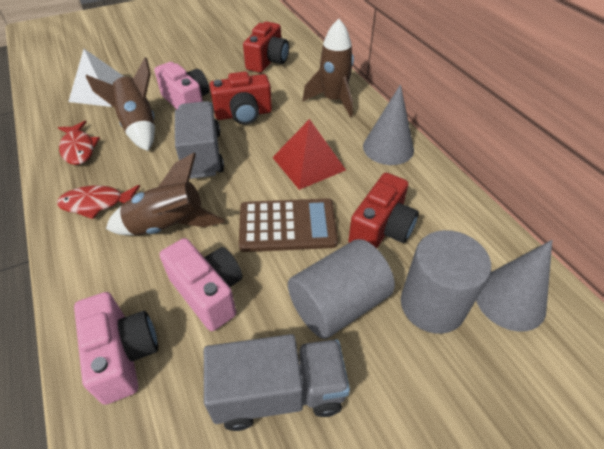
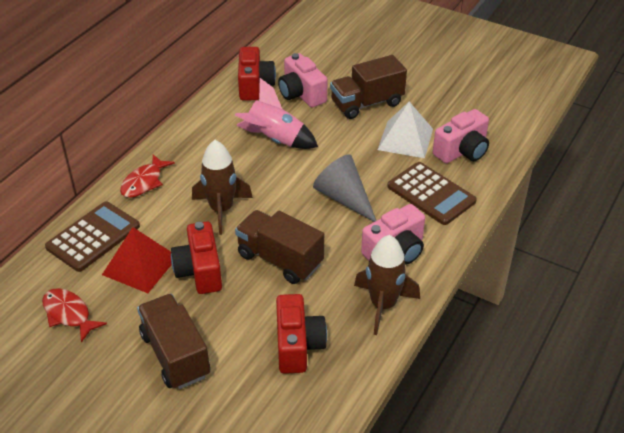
brown calculator: 1 -> 2
brown rocket: 3 -> 2
brown truck: 0 -> 3
grey cone: 2 -> 1
grey cylinder: 2 -> 0
grey truck: 2 -> 0
pink rocket: 0 -> 1

